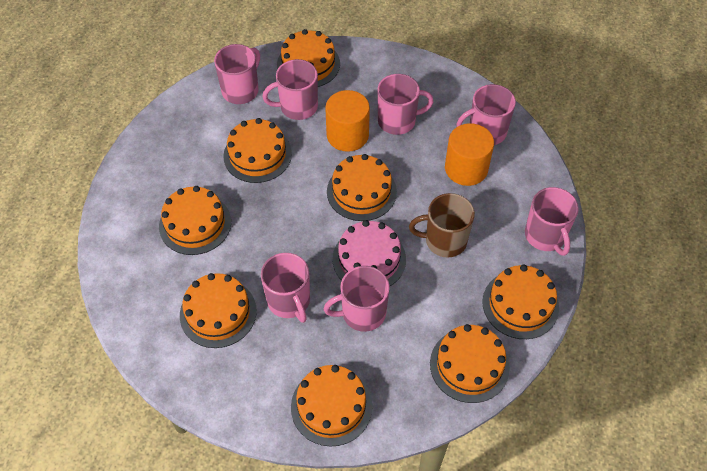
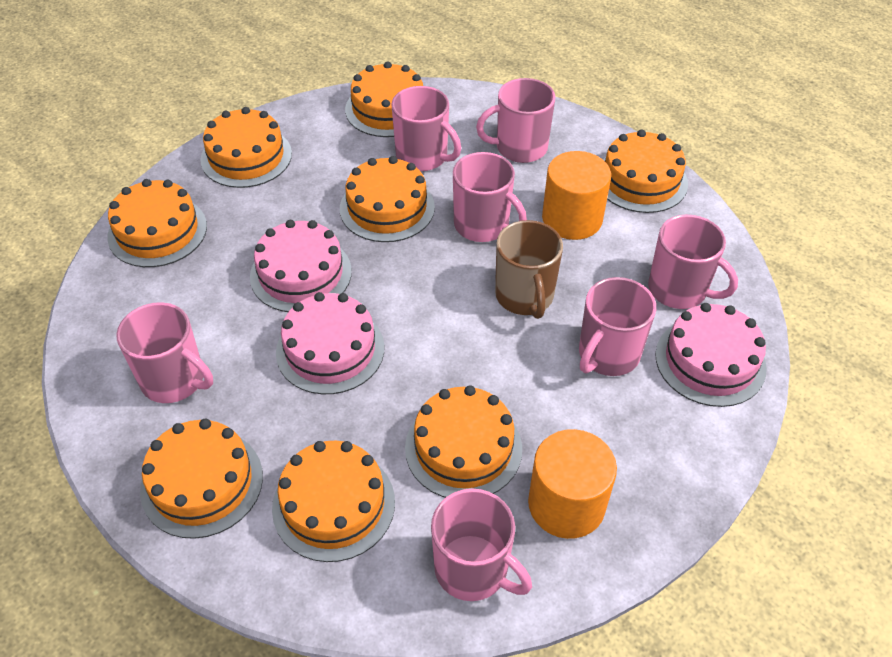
pink cake: 1 -> 3

